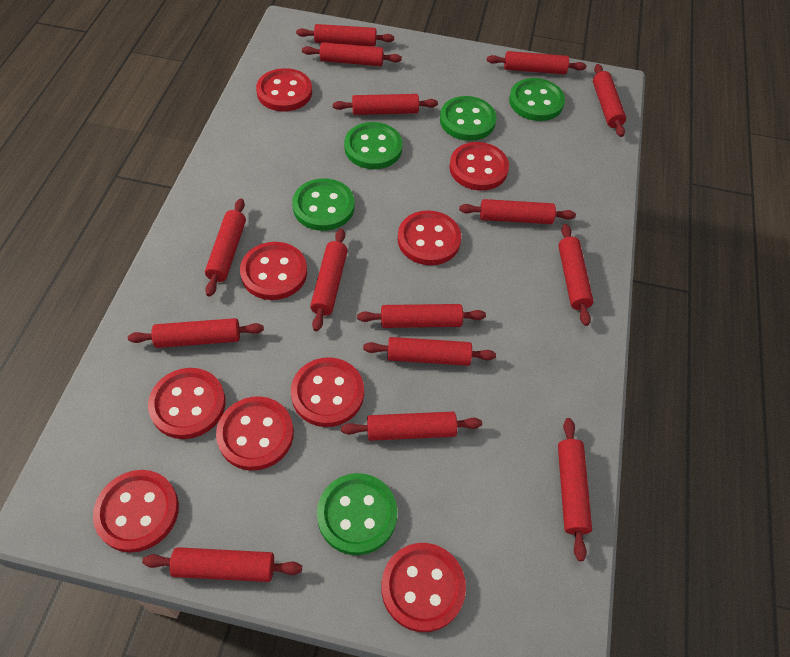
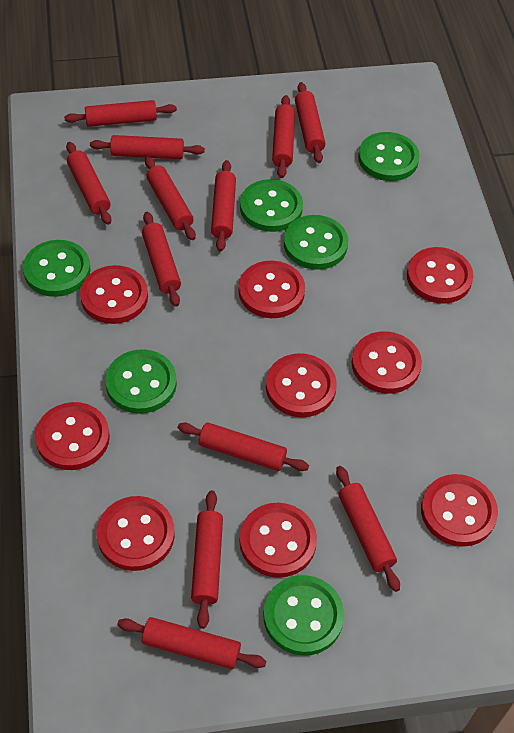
green button: 5 -> 6
red rolling pin: 15 -> 12

